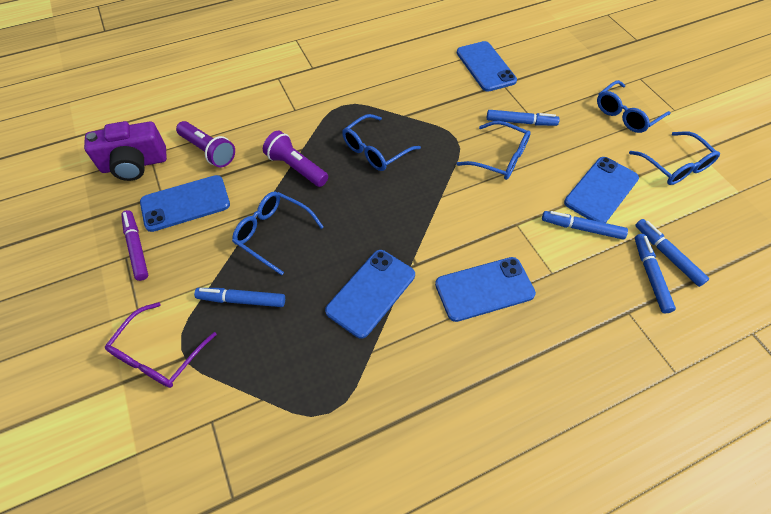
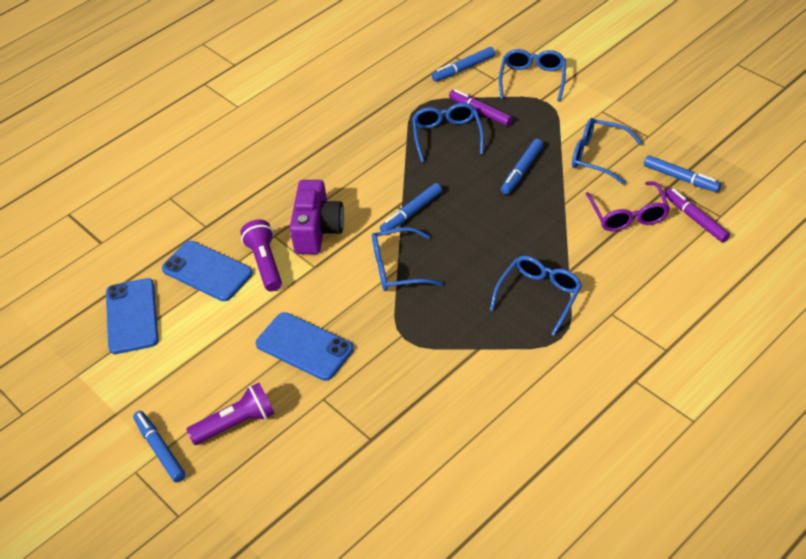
blue phone: 5 -> 3
purple marker: 1 -> 2

